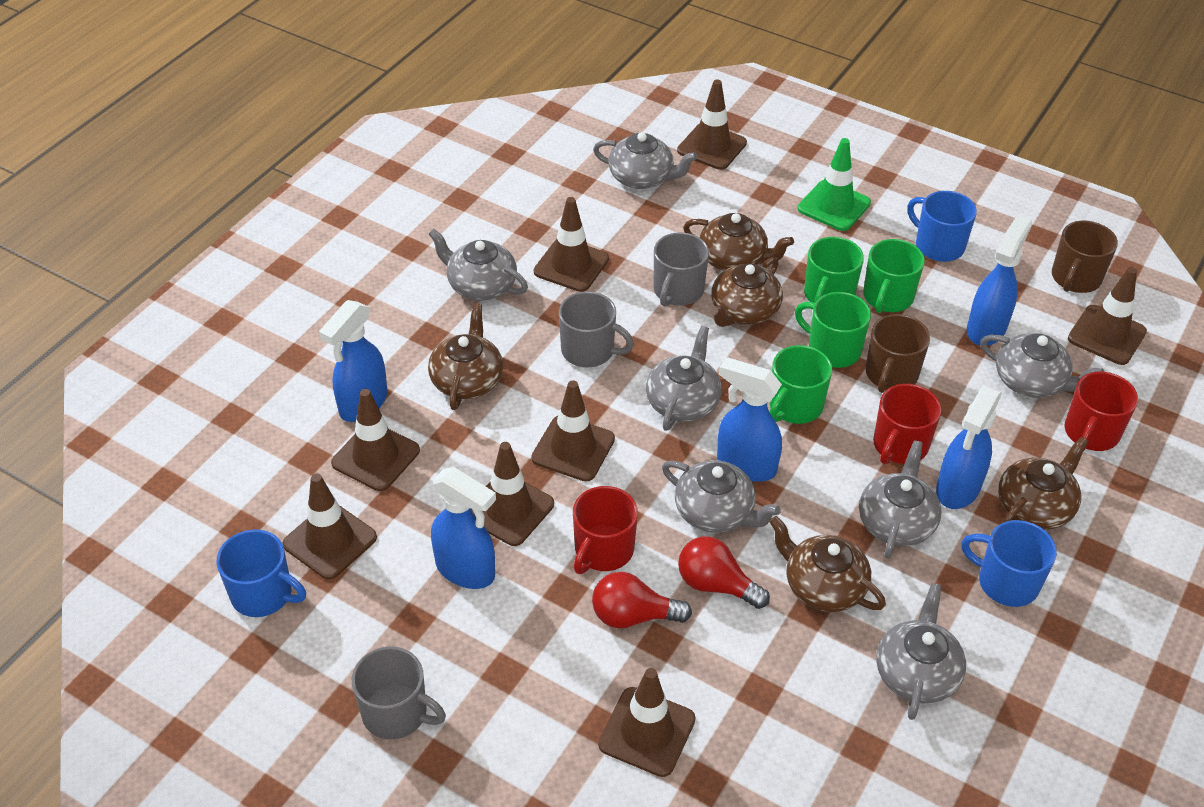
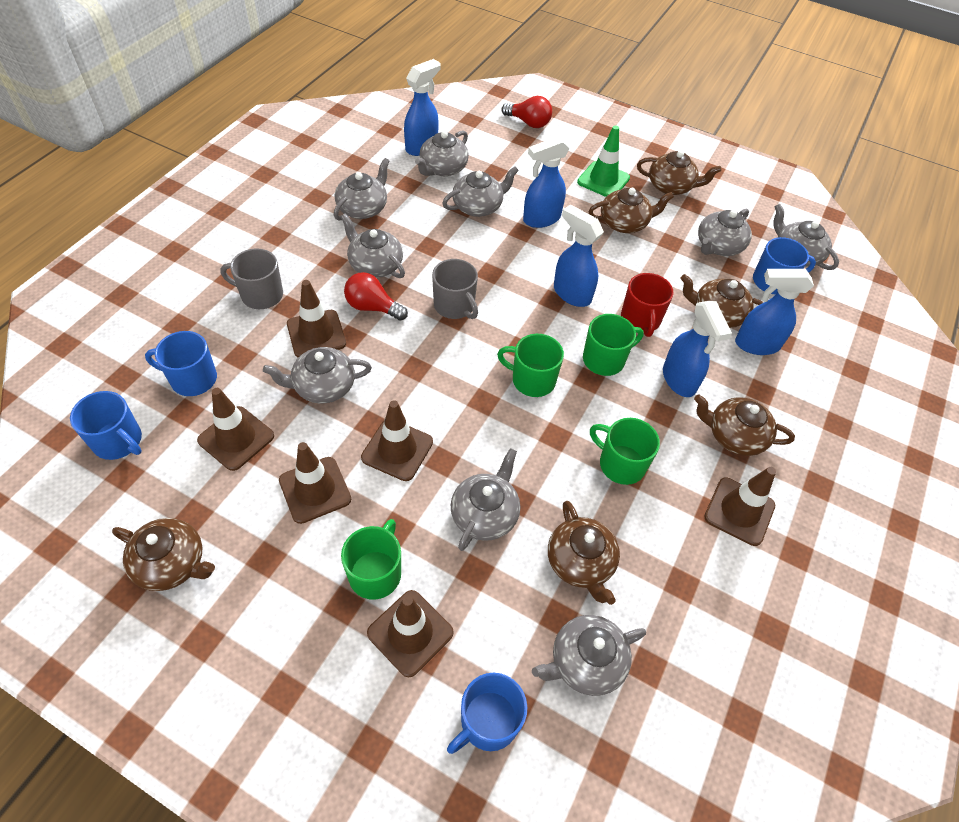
blue mug: 3 -> 4
brown mug: 2 -> 0
brown teapot: 5 -> 6
brown traffic cone: 8 -> 6
grey mug: 3 -> 2
grey teapot: 7 -> 9
red mug: 3 -> 1

